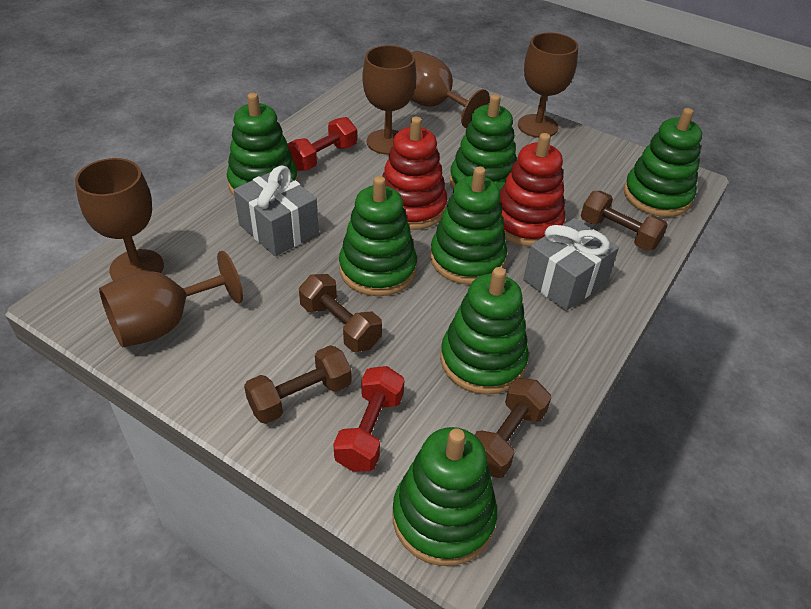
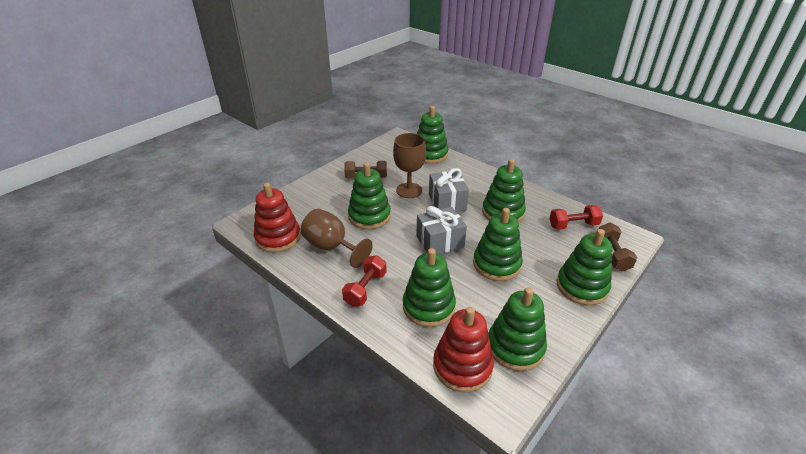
brown dumbbell: 4 -> 2
brown goblet: 5 -> 2

